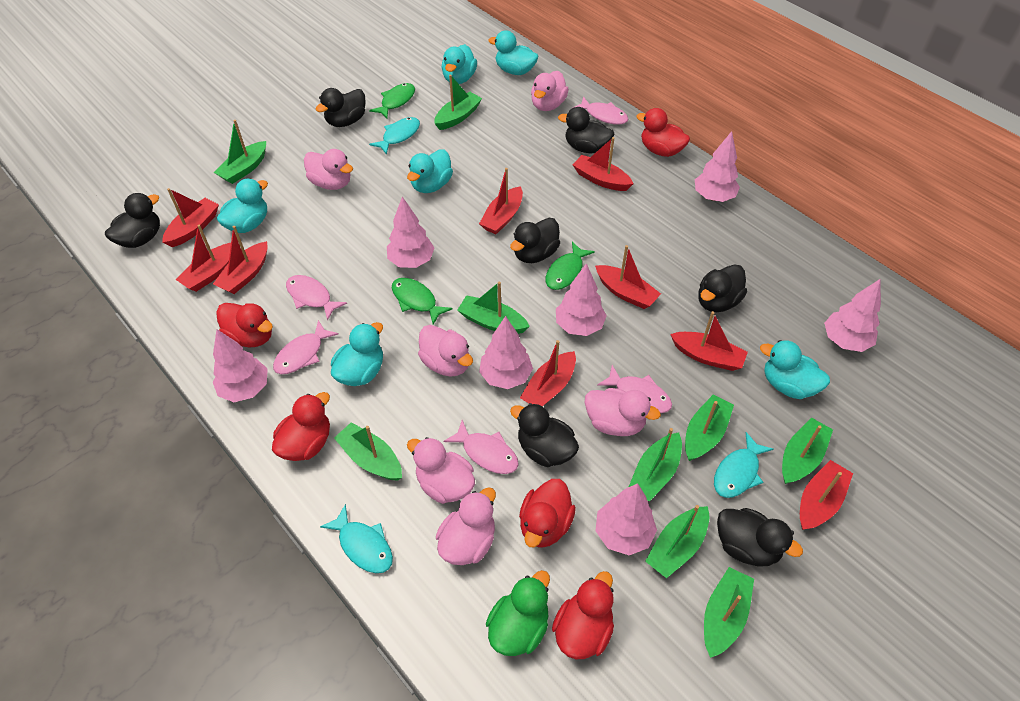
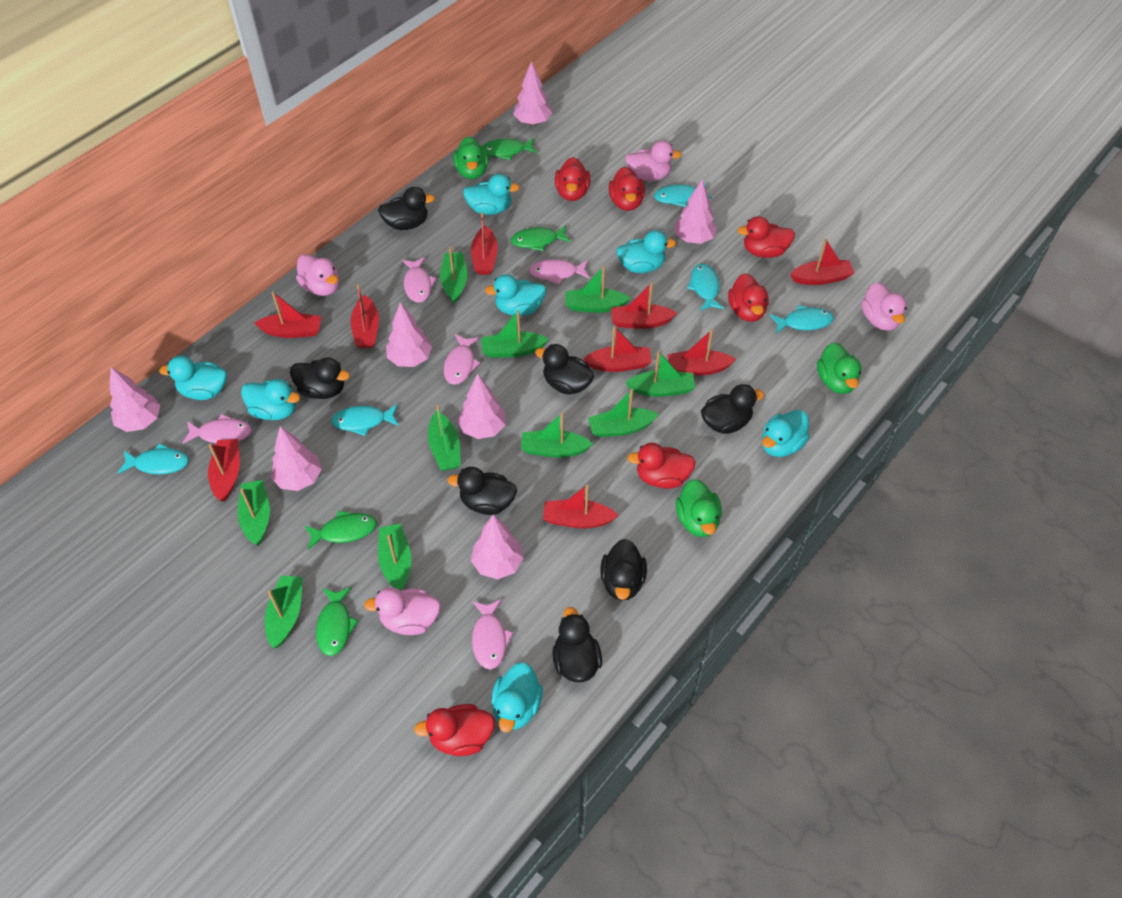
green boat: 9 -> 10
green duck: 1 -> 3
green fish: 3 -> 4
pink duck: 6 -> 4
red duck: 5 -> 6
turquoise duck: 6 -> 7
turquoise fish: 3 -> 5

